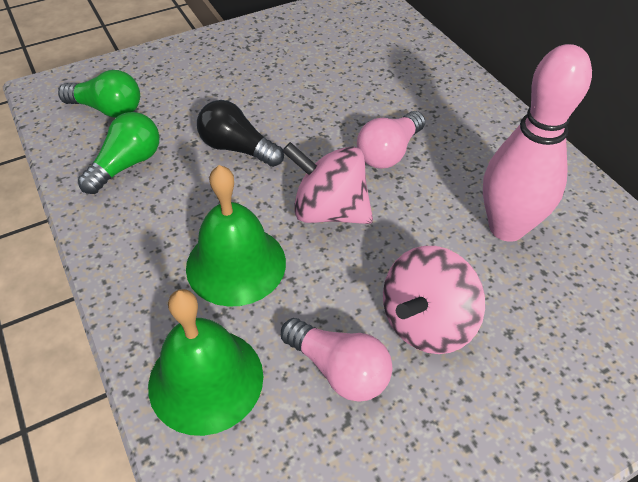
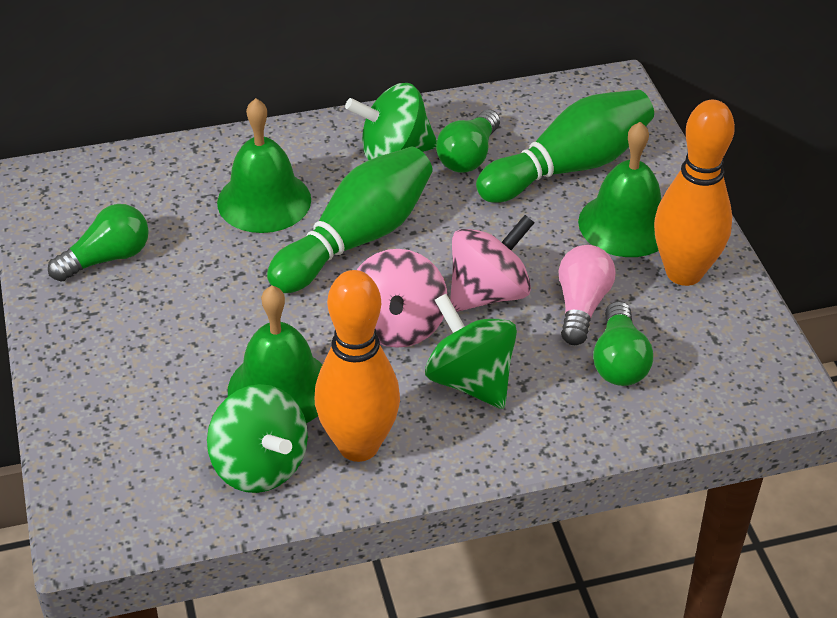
black light bulb: 1 -> 0
green bell: 2 -> 3
green bowling pin: 0 -> 2
green light bulb: 2 -> 3
green spinning top: 0 -> 3
orange bowling pin: 0 -> 2
pink bowling pin: 1 -> 0
pink light bulb: 2 -> 1

